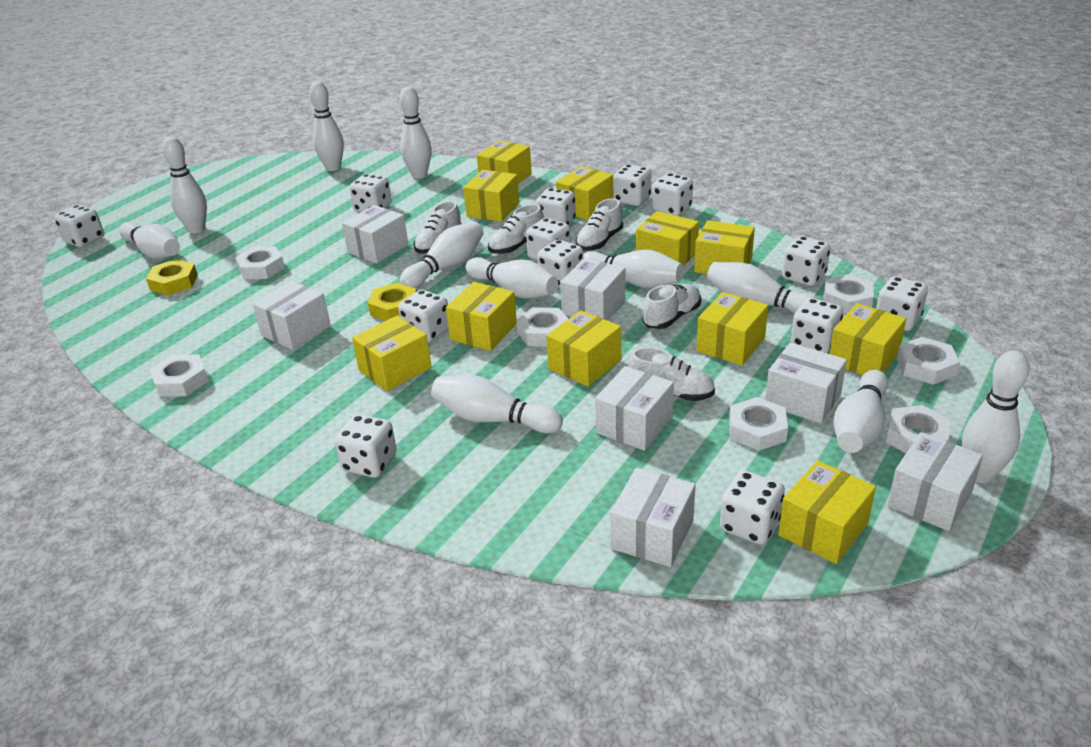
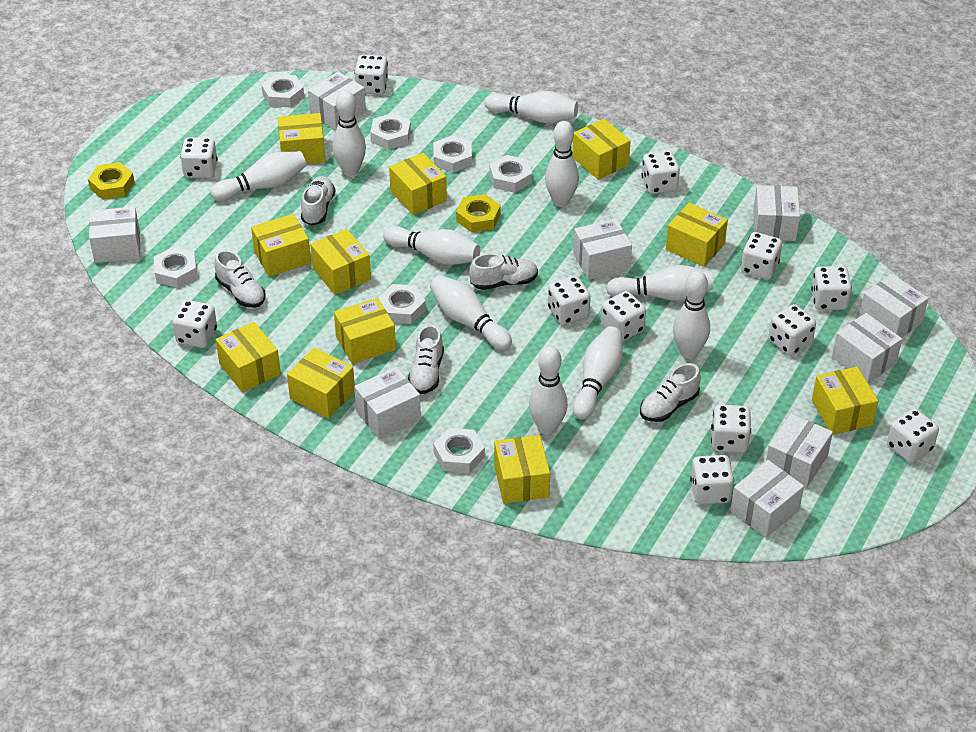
white bowling pin: 11 -> 10
white box: 7 -> 9
white dice: 13 -> 12

